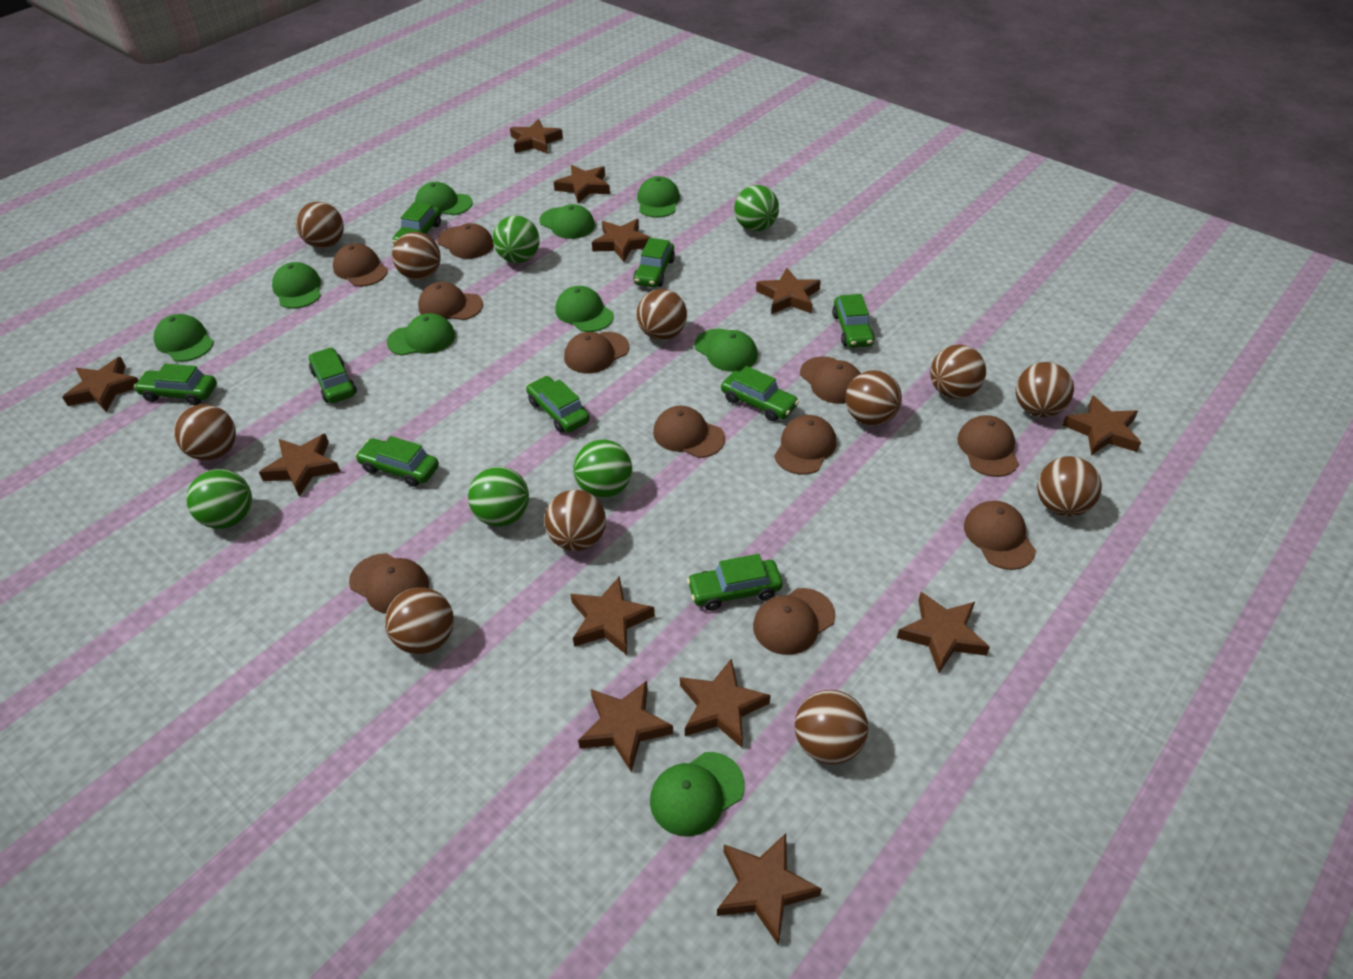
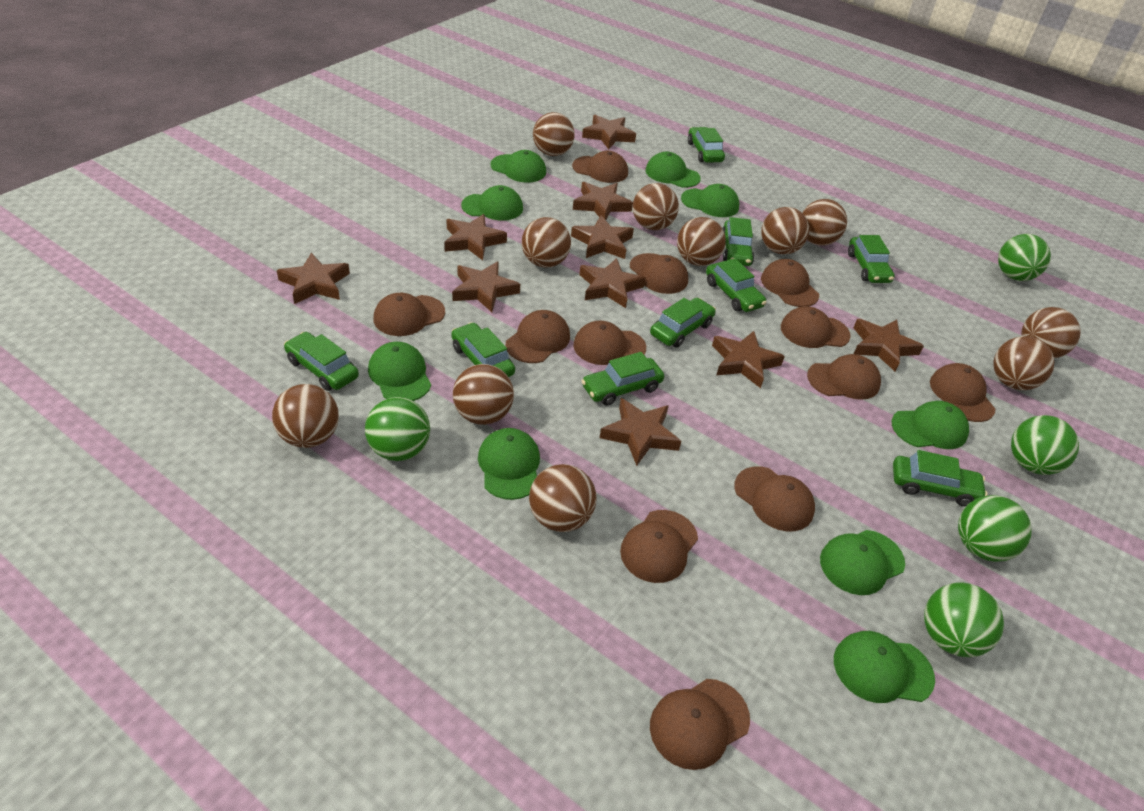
brown cap: 11 -> 12
brown star: 12 -> 10

